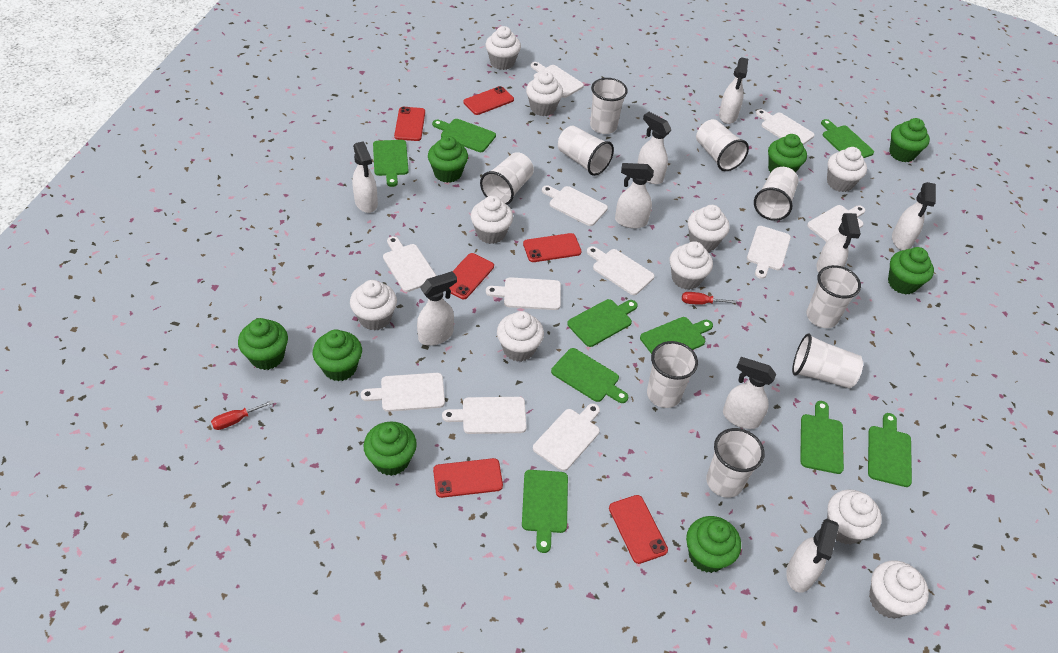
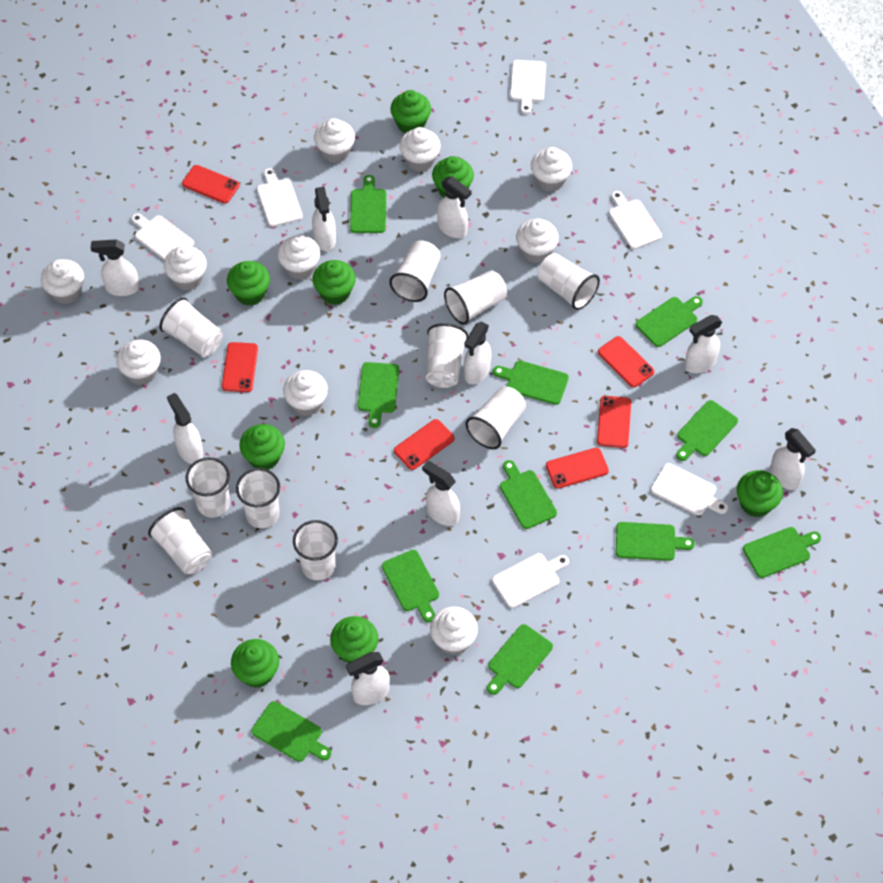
green cutting board: 9 -> 11
red screwdriver: 2 -> 0
white cup: 9 -> 10
white cutting board: 11 -> 6

